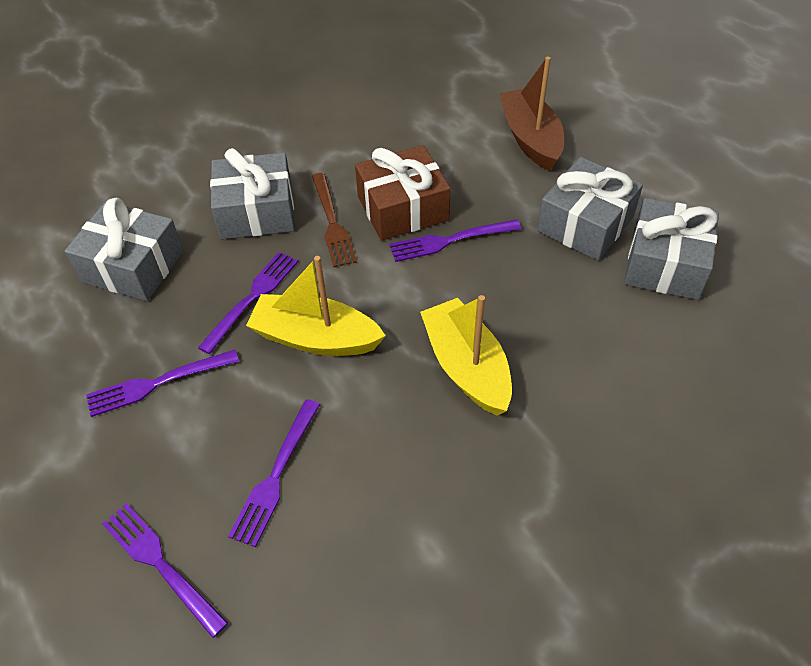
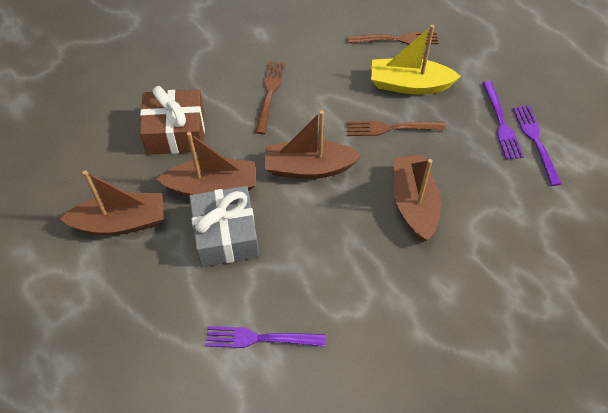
brown boat: 1 -> 4
brown fork: 1 -> 3
grey gift: 4 -> 1
purple fork: 5 -> 3
yellow boat: 2 -> 1

